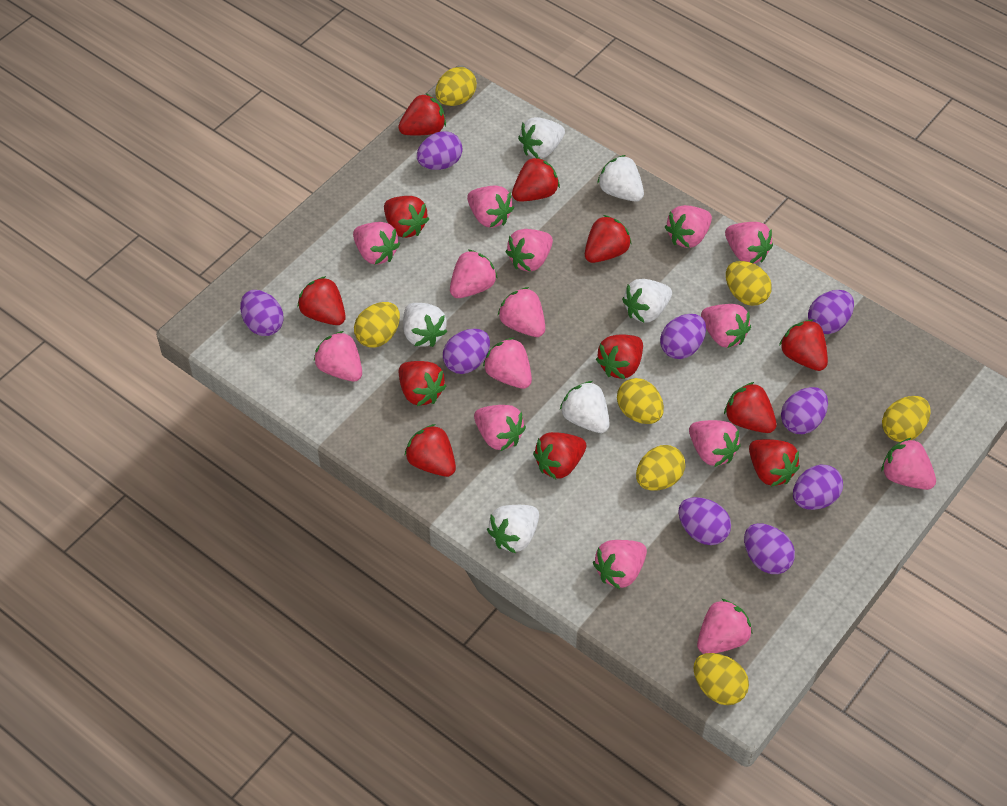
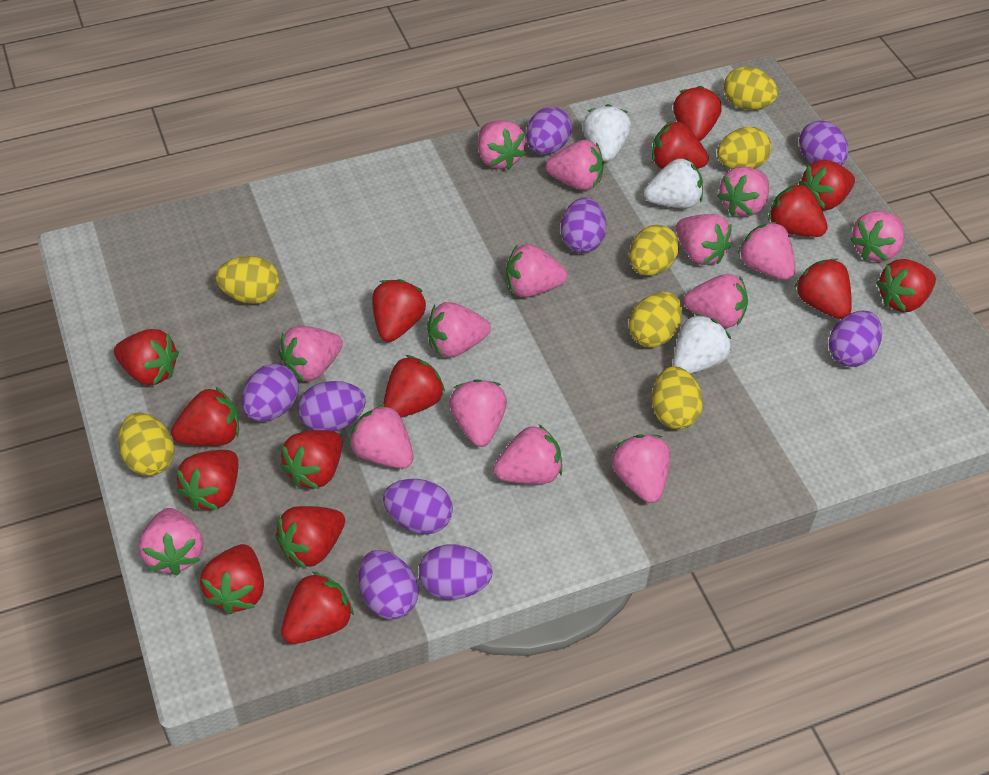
red strawberry: 12 -> 15
white strawberry: 6 -> 3

